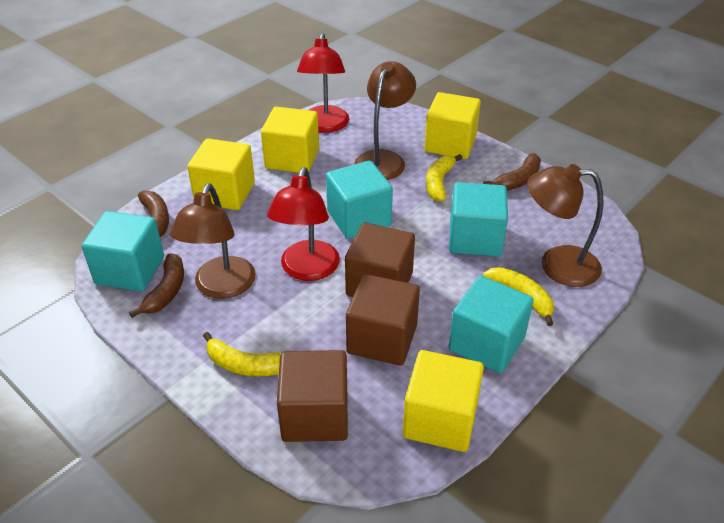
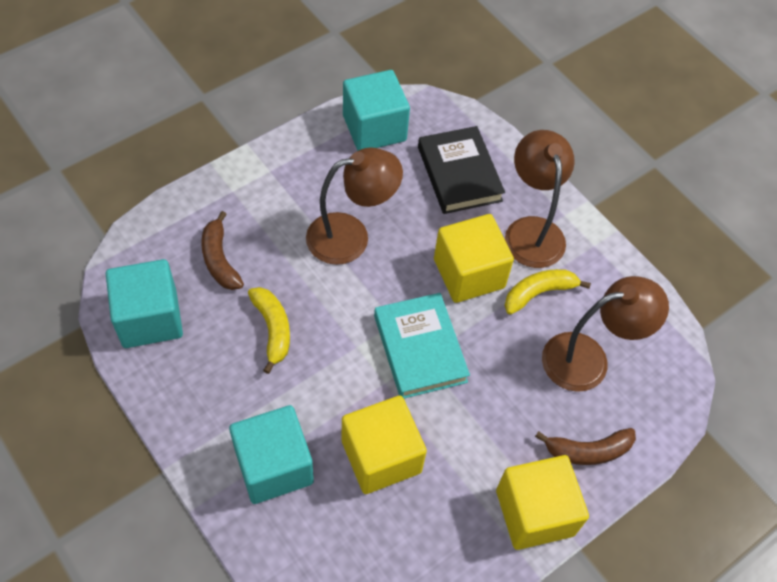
black book: 0 -> 1
brown banana: 3 -> 2
brown cube: 3 -> 0
red lamp: 2 -> 0
turquoise book: 0 -> 1
turquoise cube: 4 -> 3
yellow banana: 3 -> 2
yellow cube: 4 -> 3

